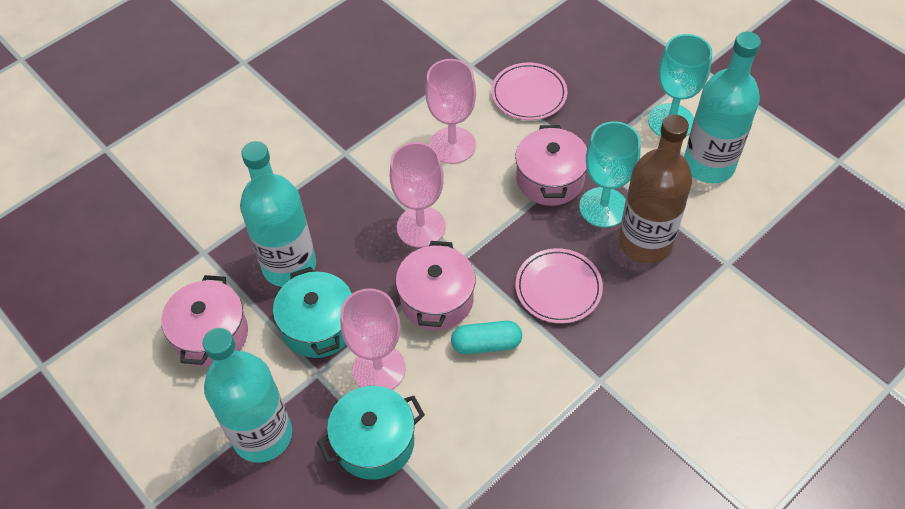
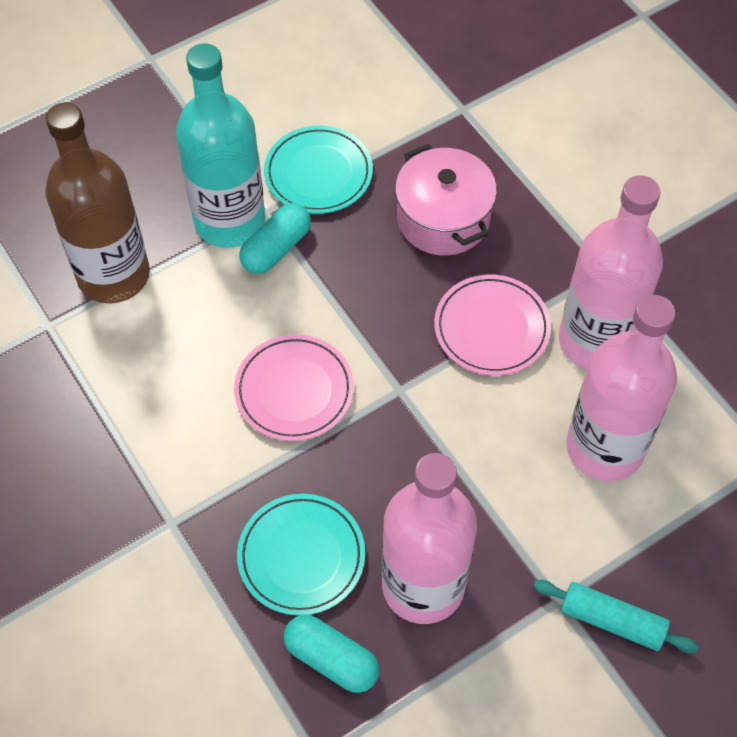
pink bottle: 0 -> 3
pink goblet: 3 -> 0
pink pot: 3 -> 1
turquoise bottle: 3 -> 1
turquoise capsule: 1 -> 2
turquoise goblet: 2 -> 0
turquoise plate: 0 -> 2
turquoise pot: 2 -> 0
turquoise rolling pin: 0 -> 1

